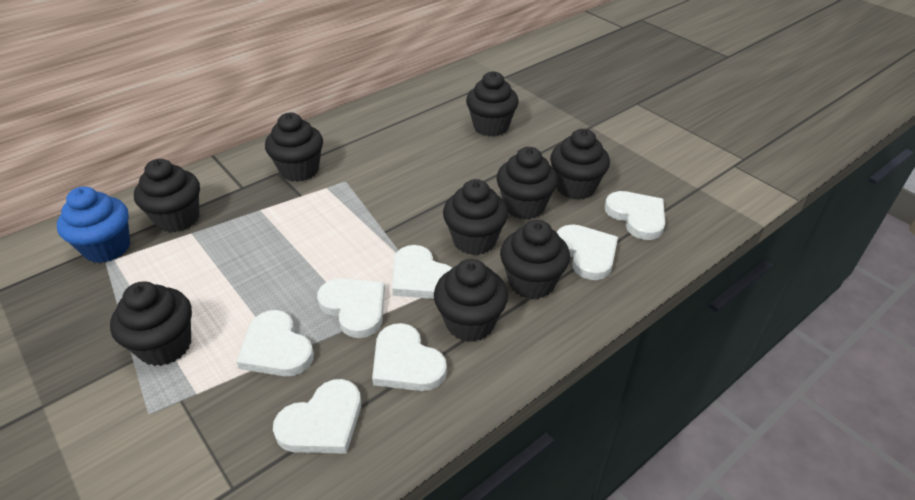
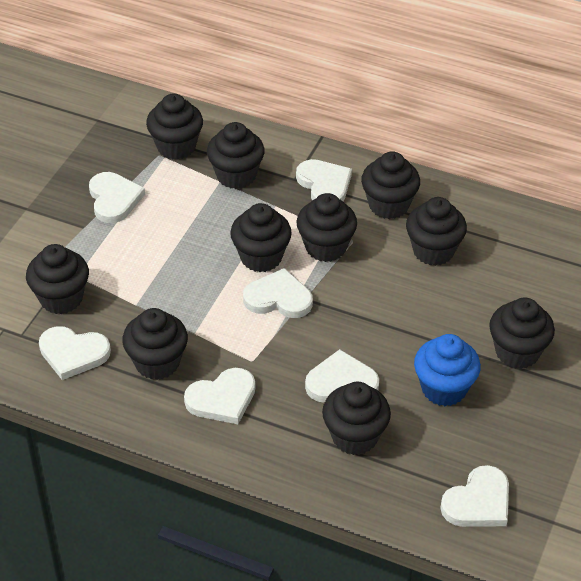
black cupcake: 9 -> 10

